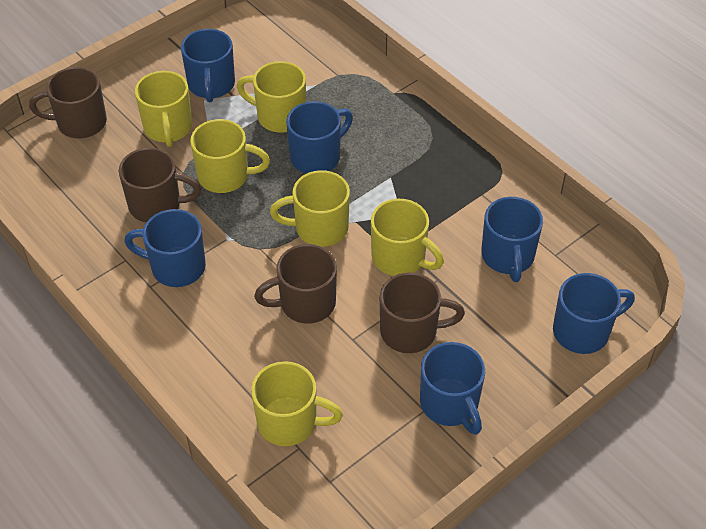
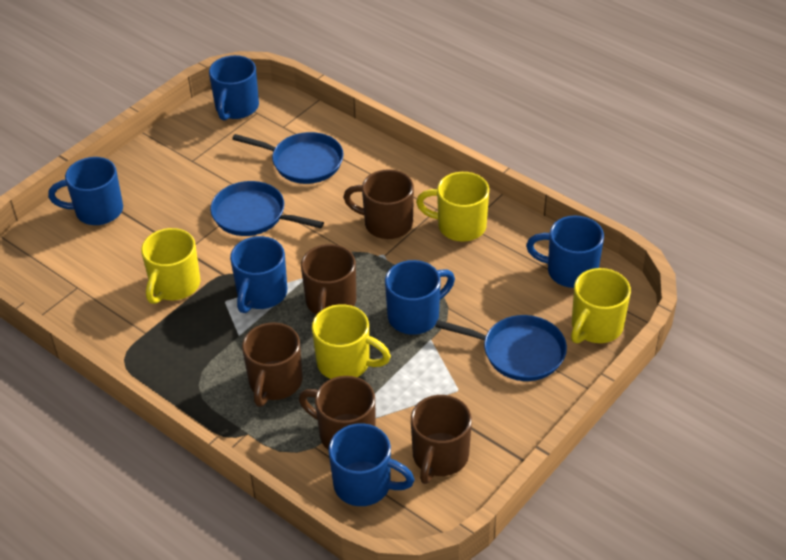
blue pan: 0 -> 3
brown mug: 4 -> 5
yellow mug: 6 -> 4

